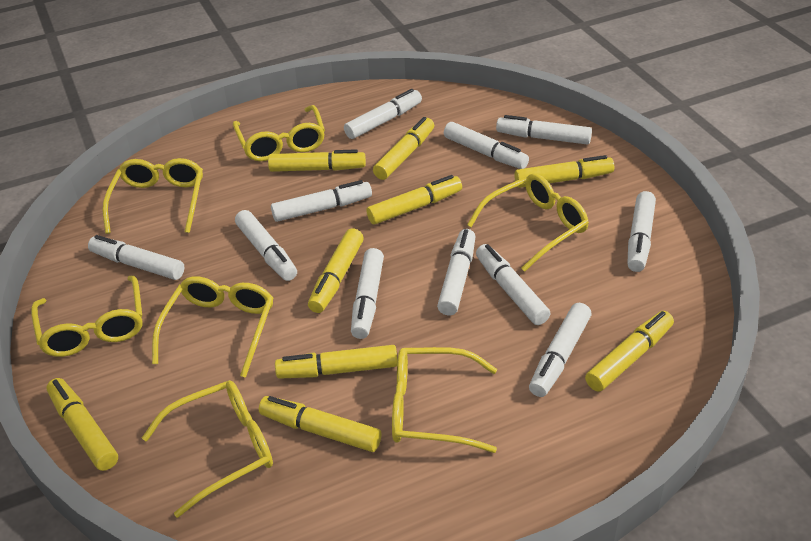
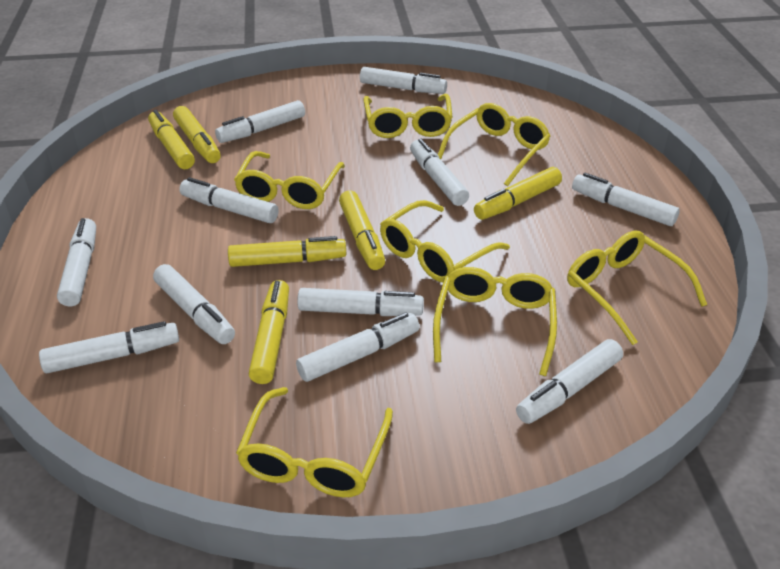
yellow marker: 9 -> 6

